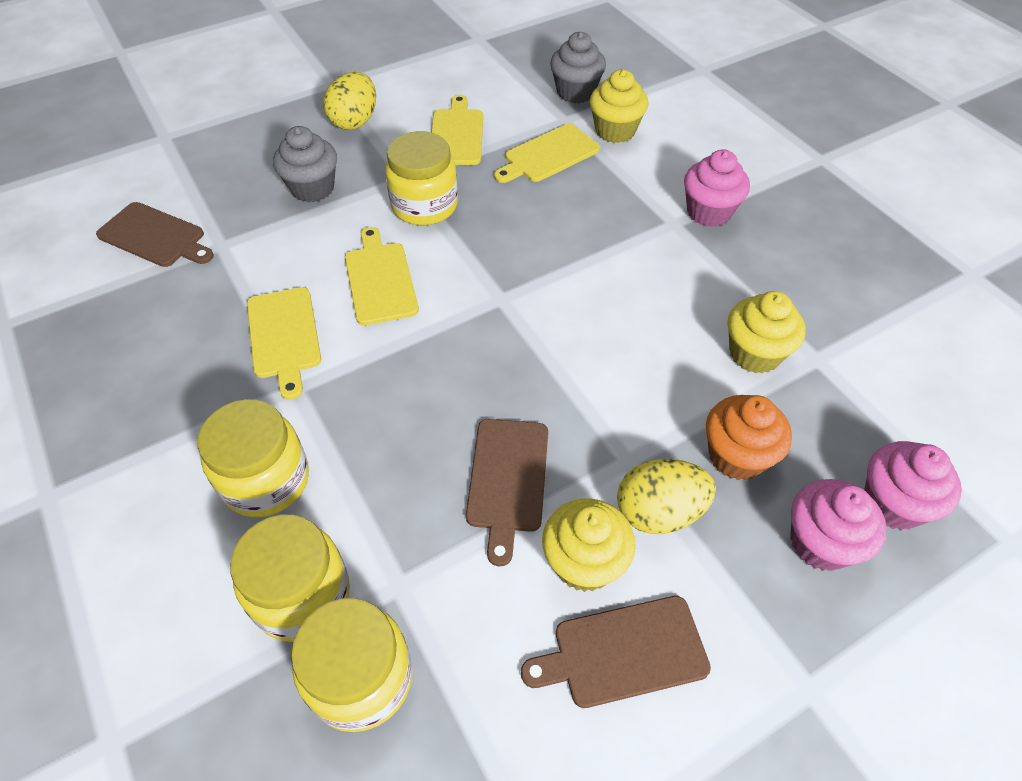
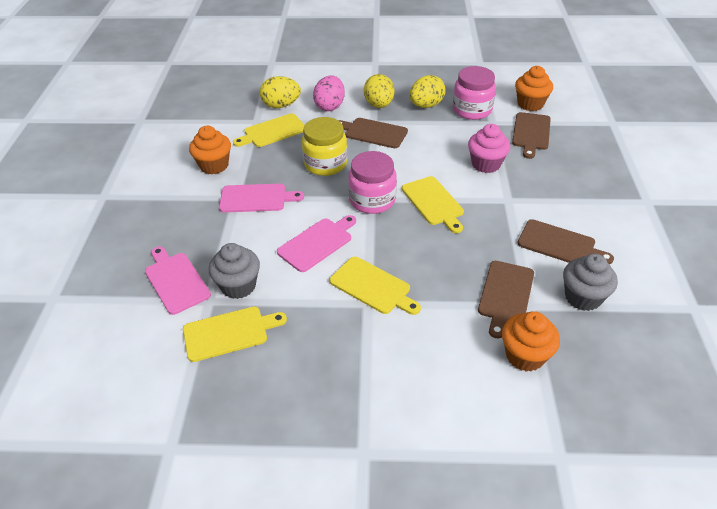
brown cutting board: 3 -> 4
orange cupcake: 1 -> 3
pink cupcake: 3 -> 1
pink cutting board: 0 -> 3
pink egg: 0 -> 1
pink jar: 0 -> 2
yellow cupcake: 3 -> 0
yellow egg: 2 -> 3
yellow jar: 4 -> 1

